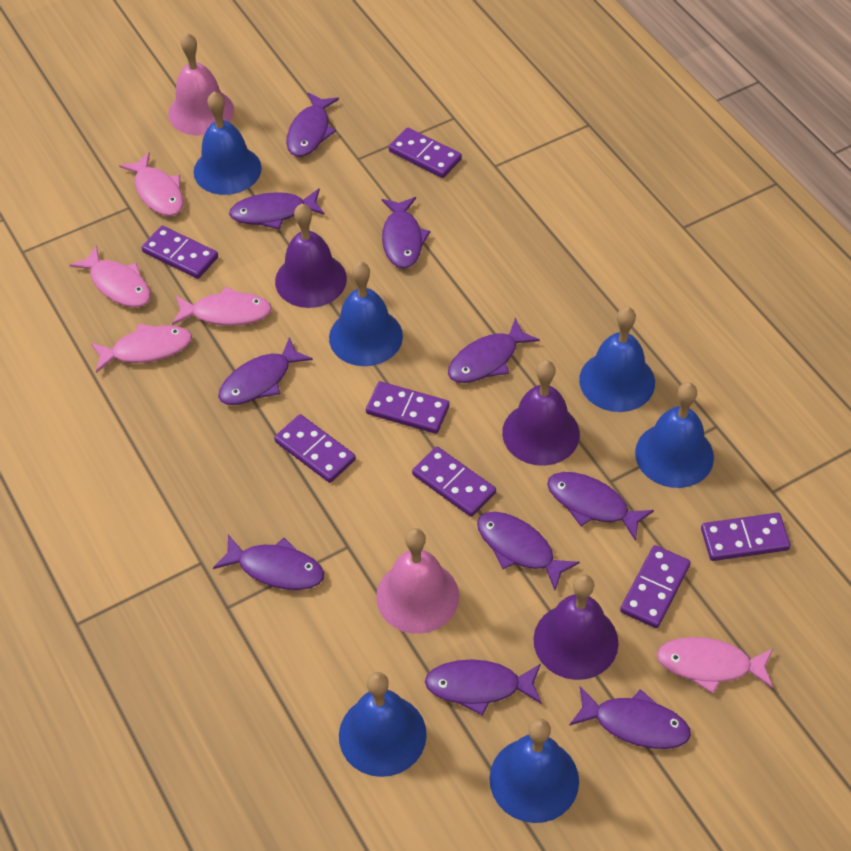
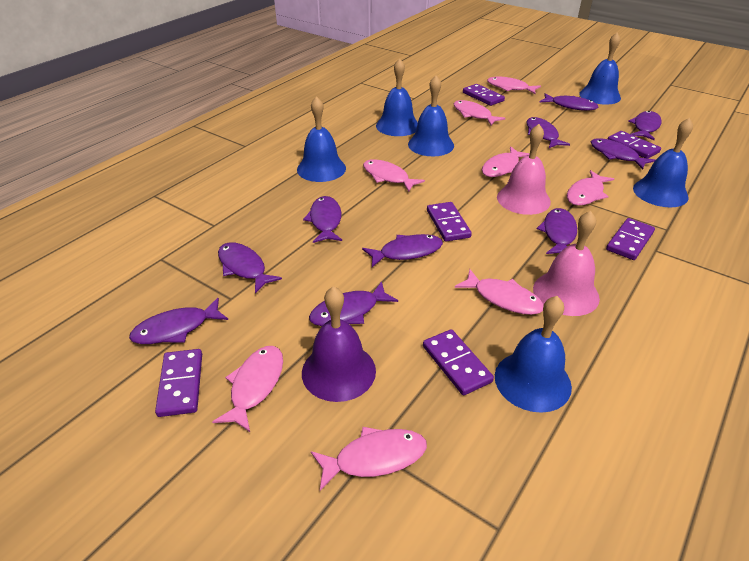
pink fish: 5 -> 8
purple bell: 3 -> 1
purple domino: 7 -> 6

